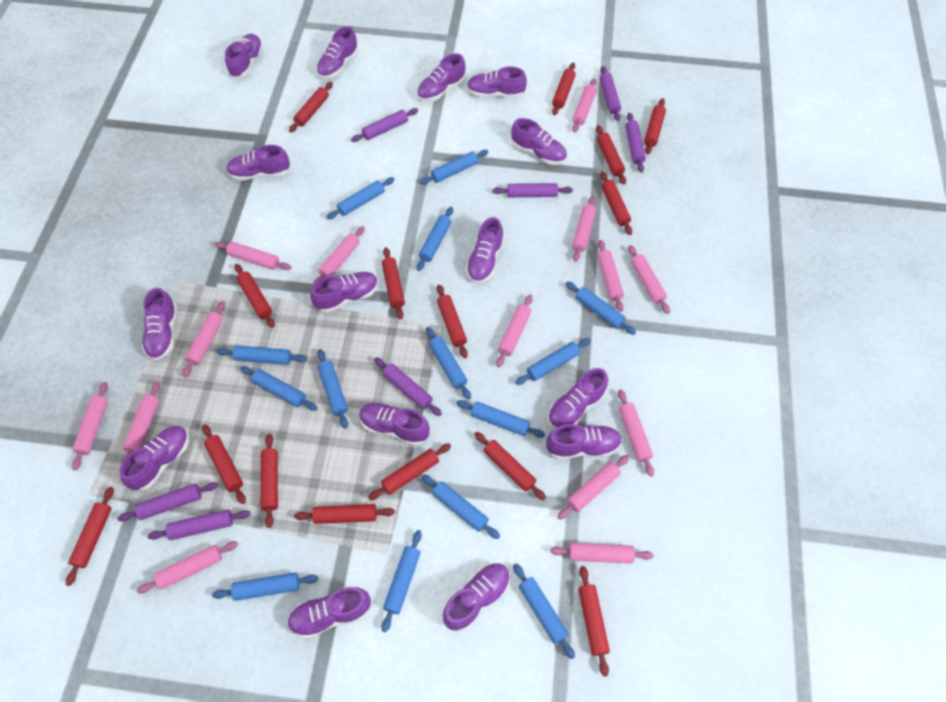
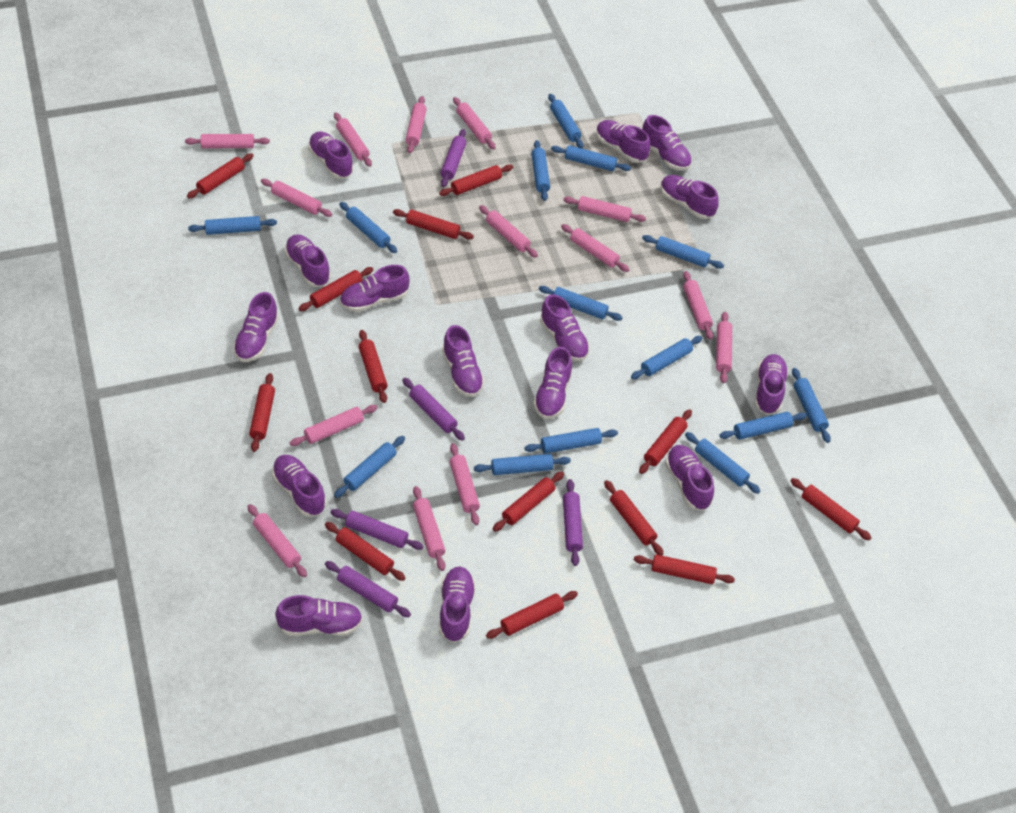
purple rolling pin: 7 -> 5
red rolling pin: 15 -> 13

